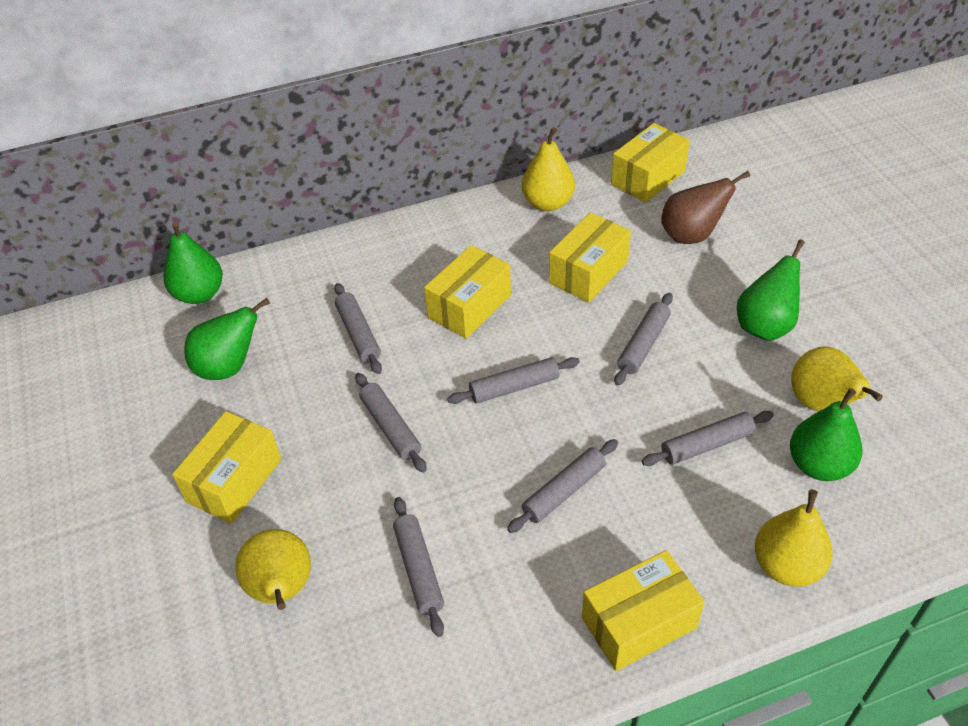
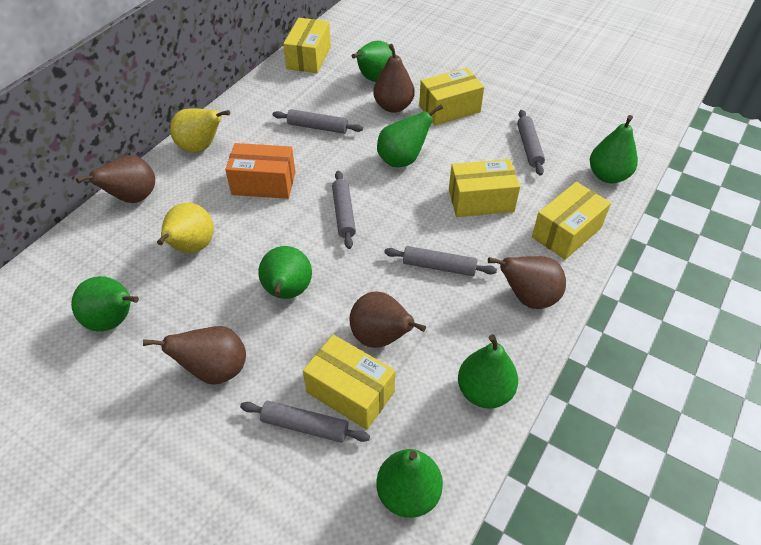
brown pear: 1 -> 5
green pear: 4 -> 7
grey rolling pin: 7 -> 5
orange box: 0 -> 1
yellow pear: 4 -> 2

